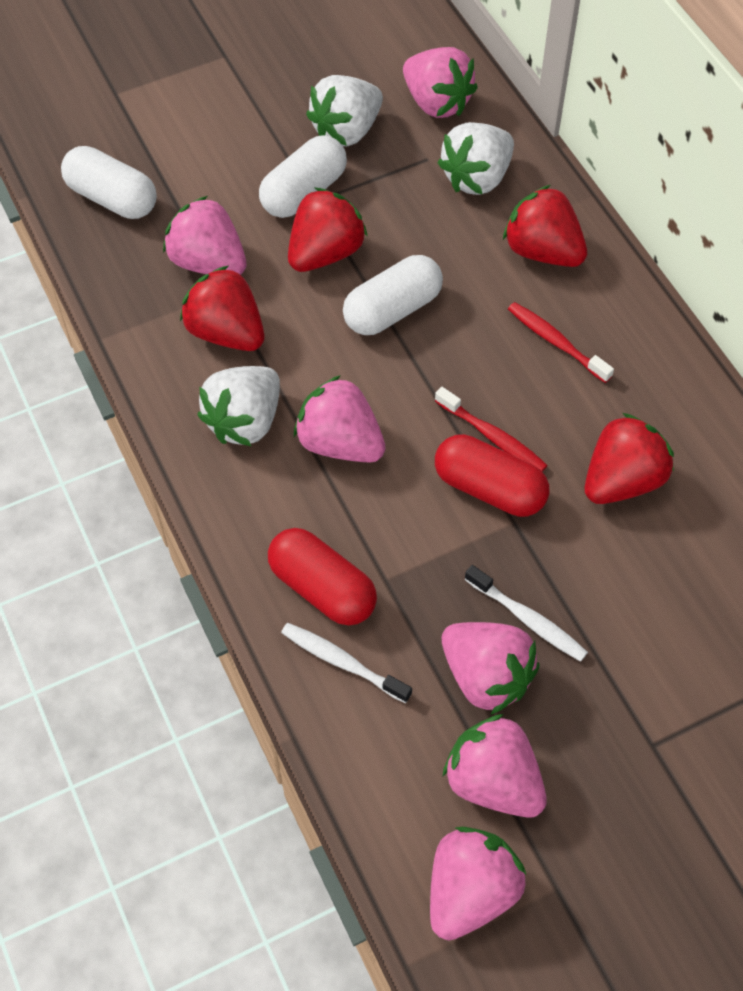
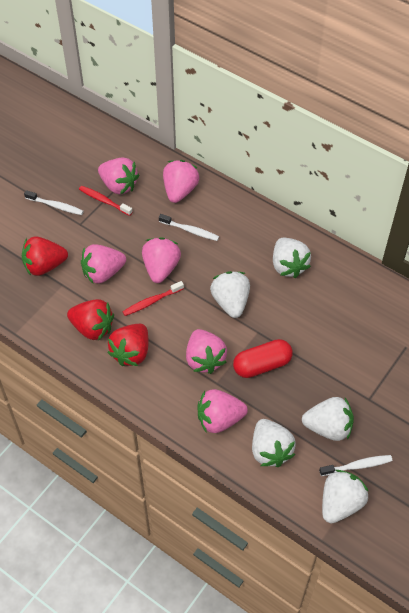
red capsule: 2 -> 1
red strawberry: 4 -> 3
white capsule: 3 -> 0
white strawberry: 3 -> 5
white toothbrush: 2 -> 3

